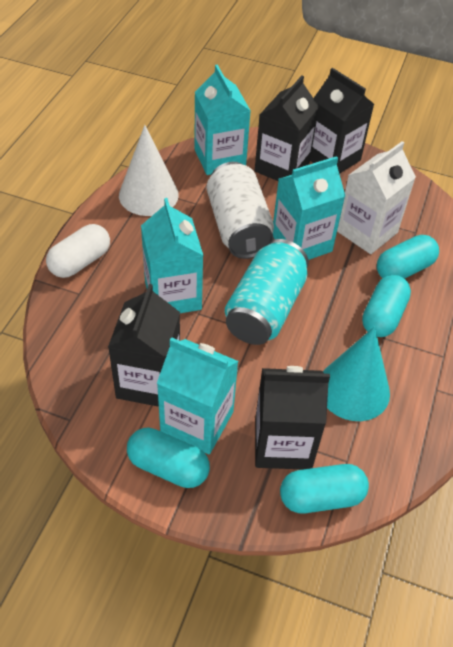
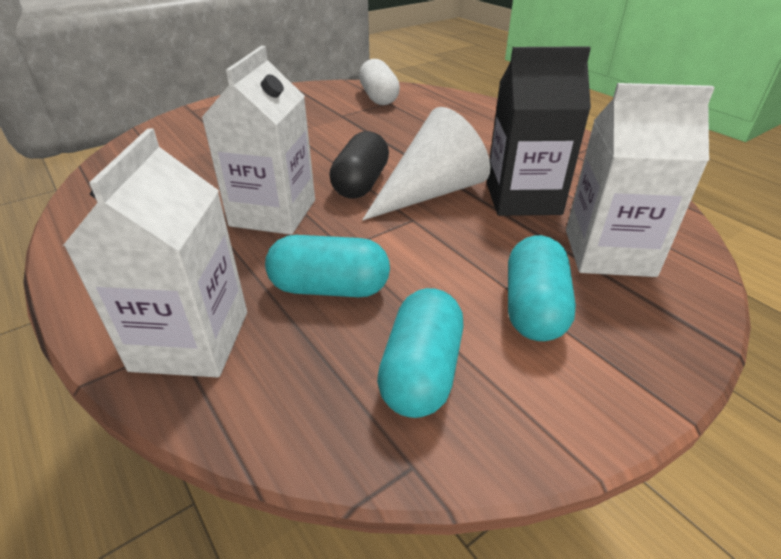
black capsule: 0 -> 1
black carton: 4 -> 1
turquoise can: 1 -> 0
turquoise capsule: 4 -> 3
turquoise carton: 4 -> 0
turquoise cone: 1 -> 0
white can: 1 -> 0
white carton: 1 -> 3

